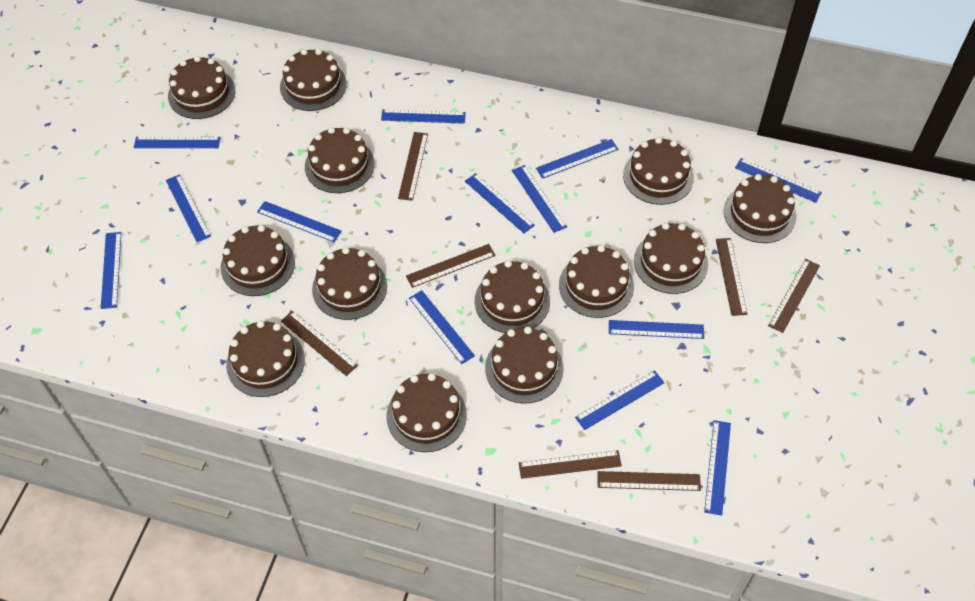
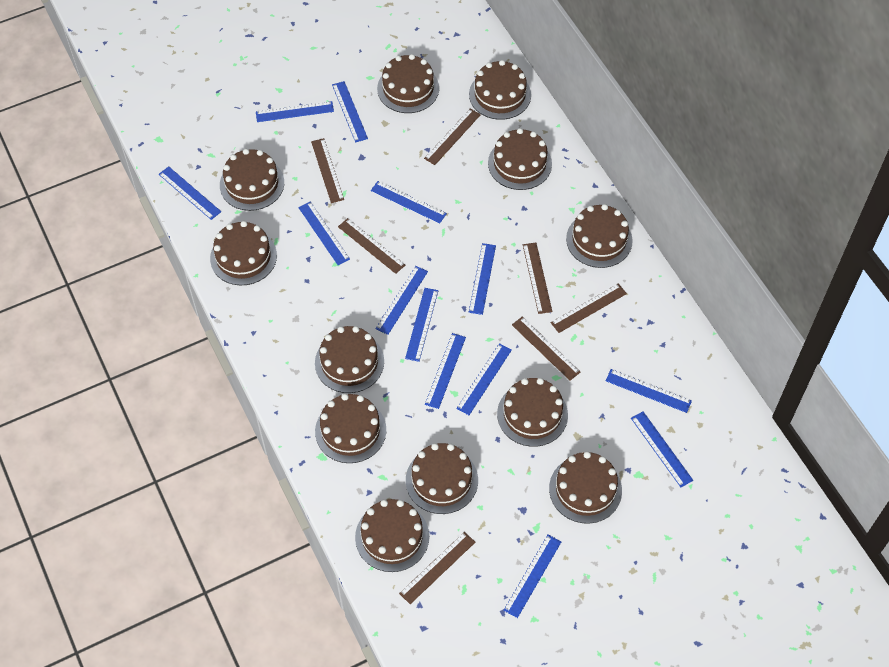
brown cake: 13 -> 12

